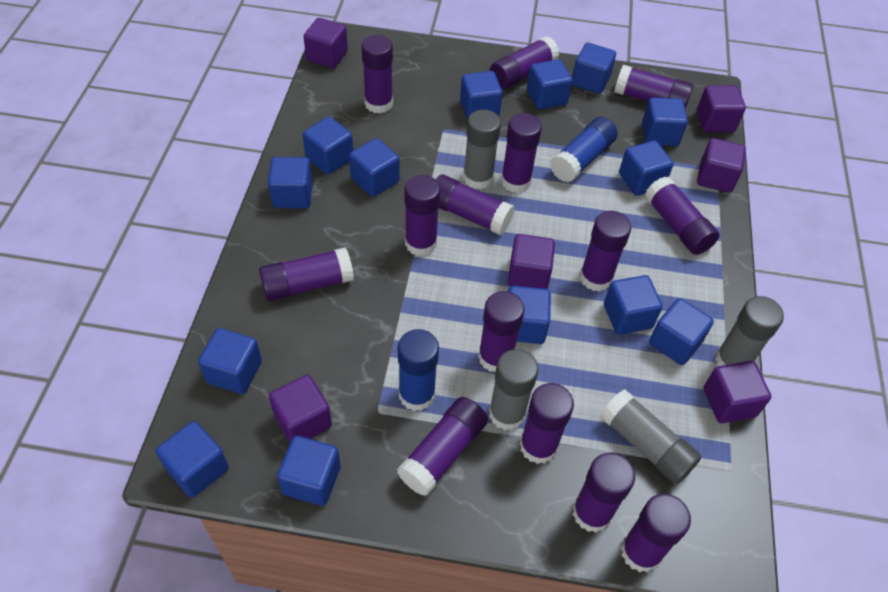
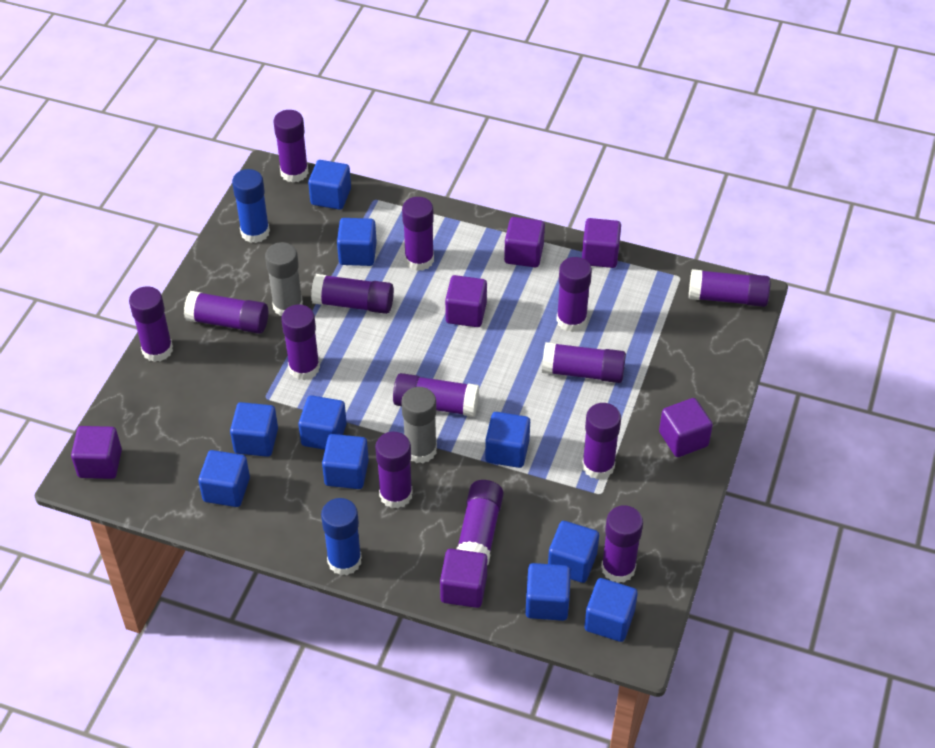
blue cube: 14 -> 10
grey glue stick: 4 -> 2

